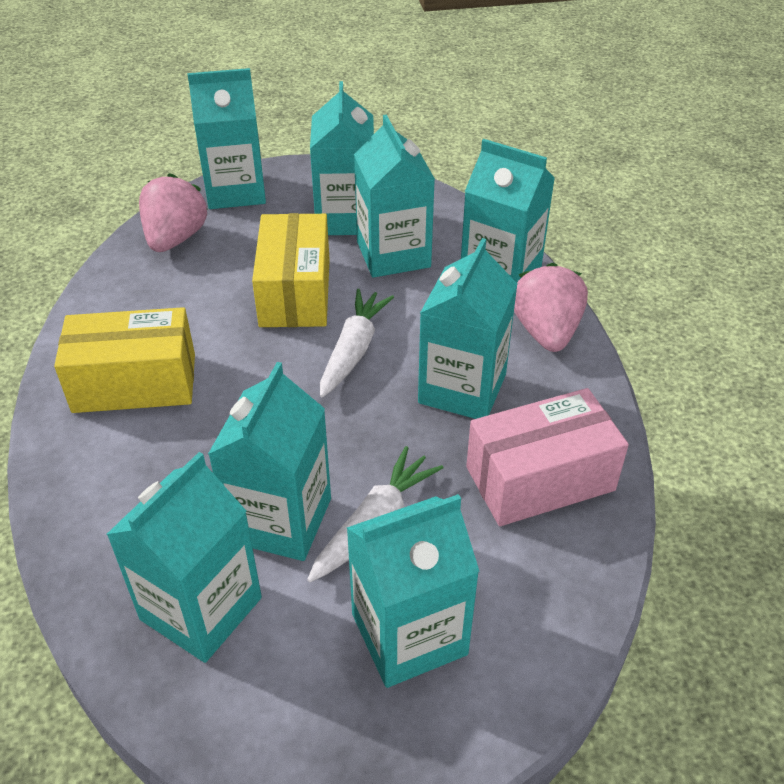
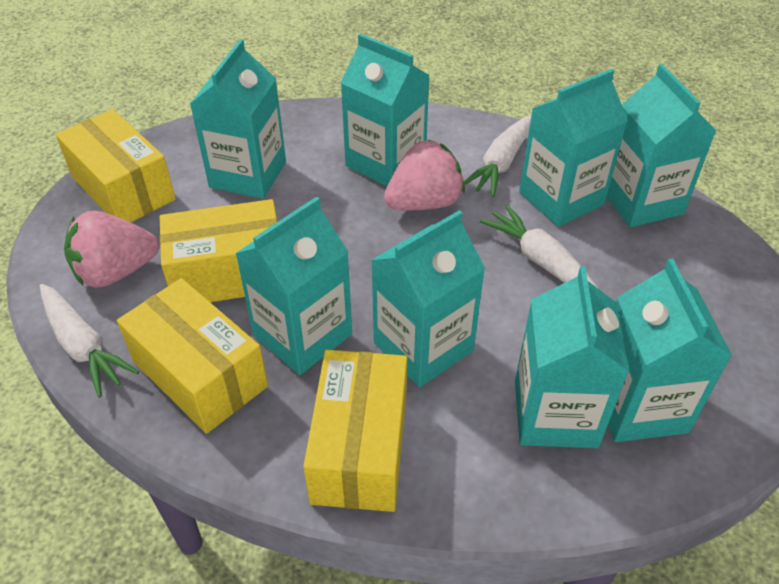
pink box: 1 -> 0
white carrot: 2 -> 3
yellow box: 2 -> 4

